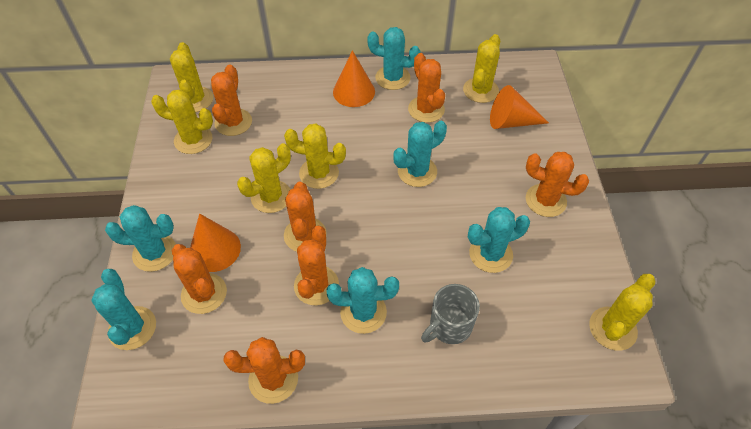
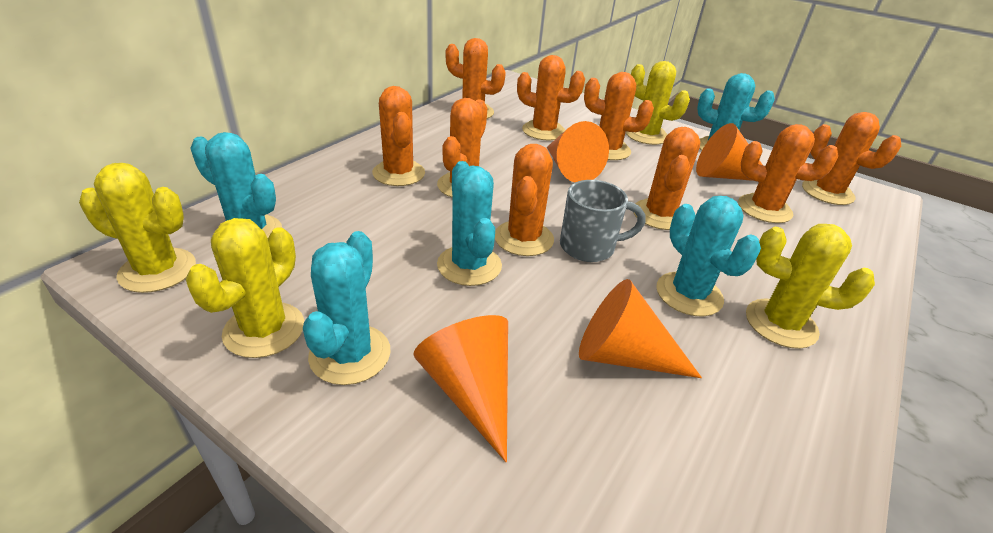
orange cactus: 7 -> 9
orange cone: 3 -> 4
turquoise cactus: 6 -> 5
yellow cactus: 6 -> 4

